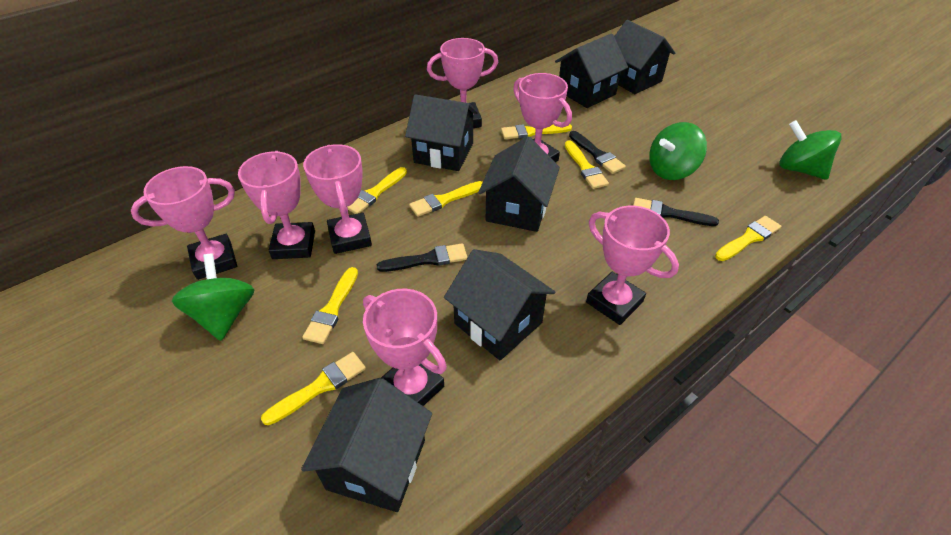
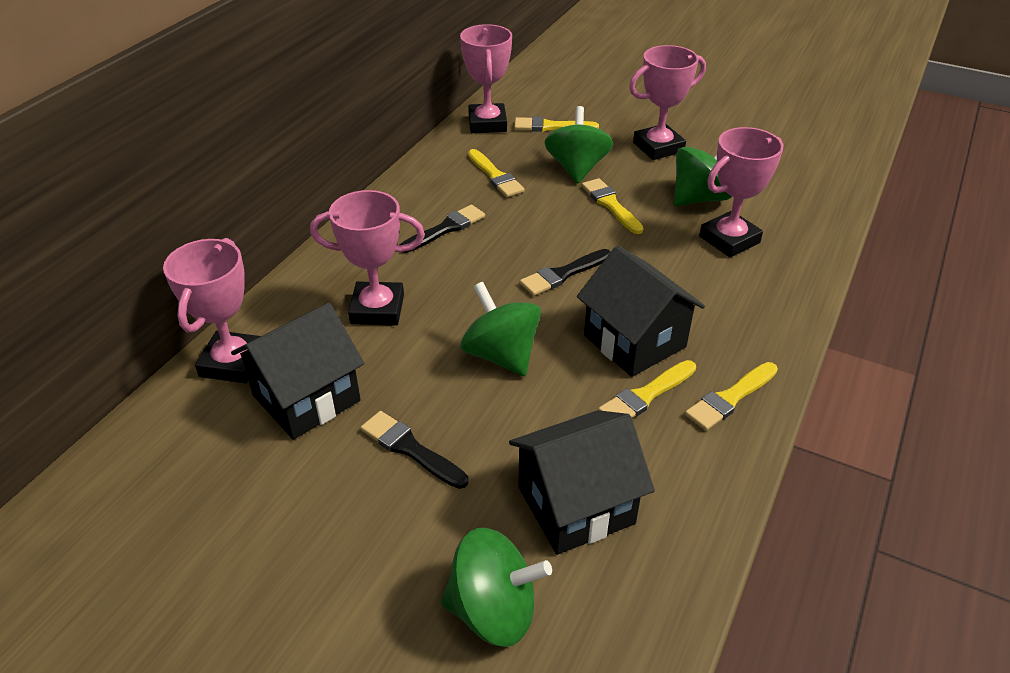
black house: 6 -> 3
green spinning top: 3 -> 4
pink trophy: 7 -> 5
yellow brush: 7 -> 5

